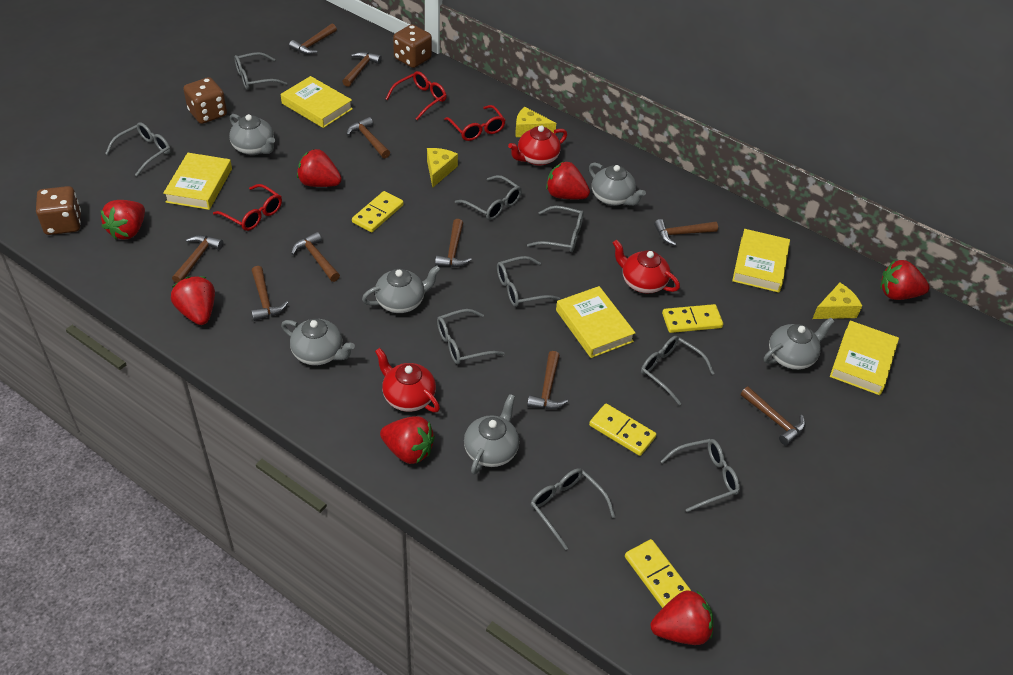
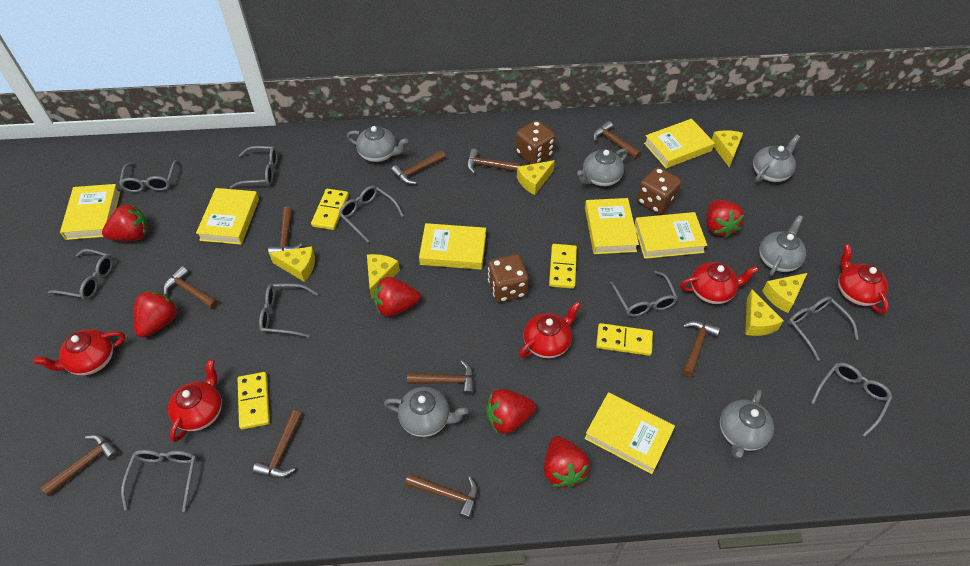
red glasses: 3 -> 0
red strawberry: 7 -> 6
red teapot: 3 -> 5
yellow book: 5 -> 7
yellow cheese: 3 -> 6

